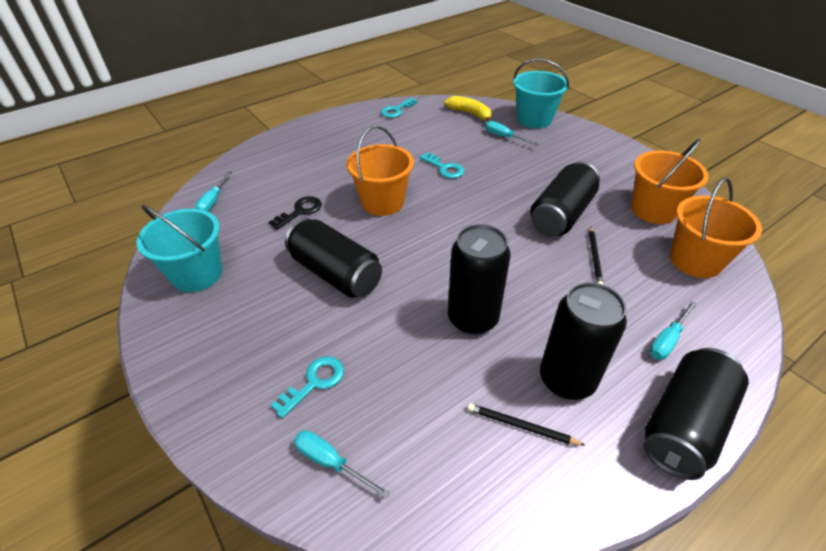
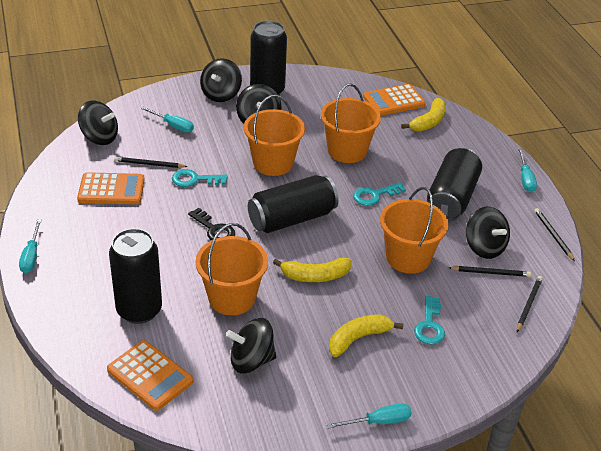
black can: 5 -> 4
black pencil: 2 -> 4
black spinning top: 0 -> 5
orange bucket: 3 -> 4
orange calculator: 0 -> 3
turquoise bucket: 2 -> 0
yellow banana: 1 -> 3

